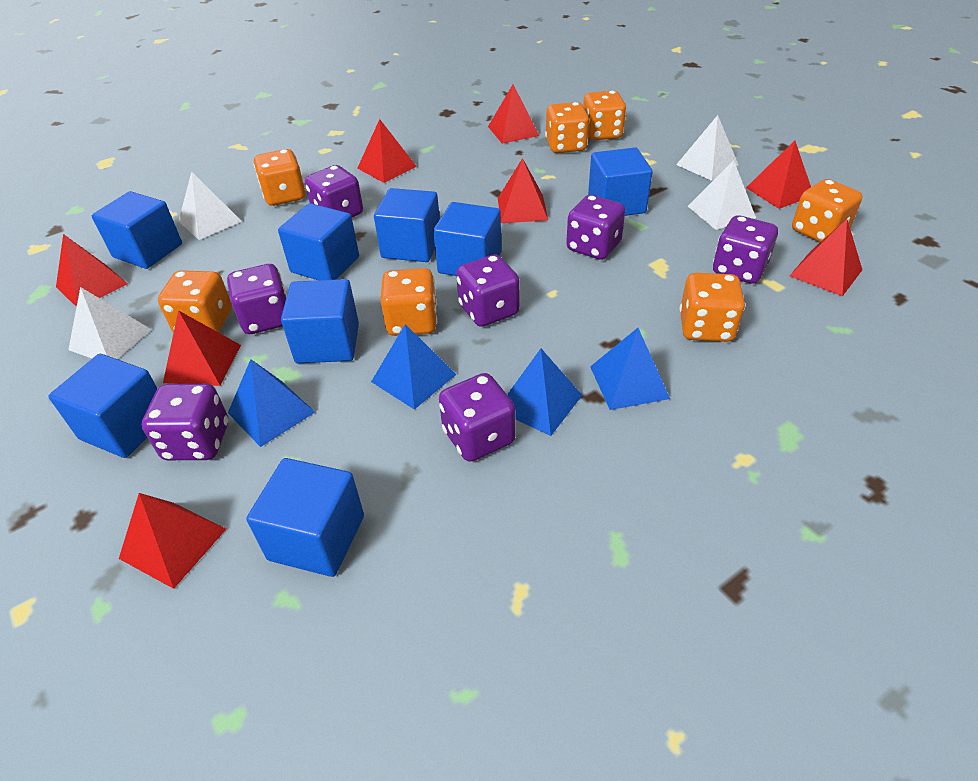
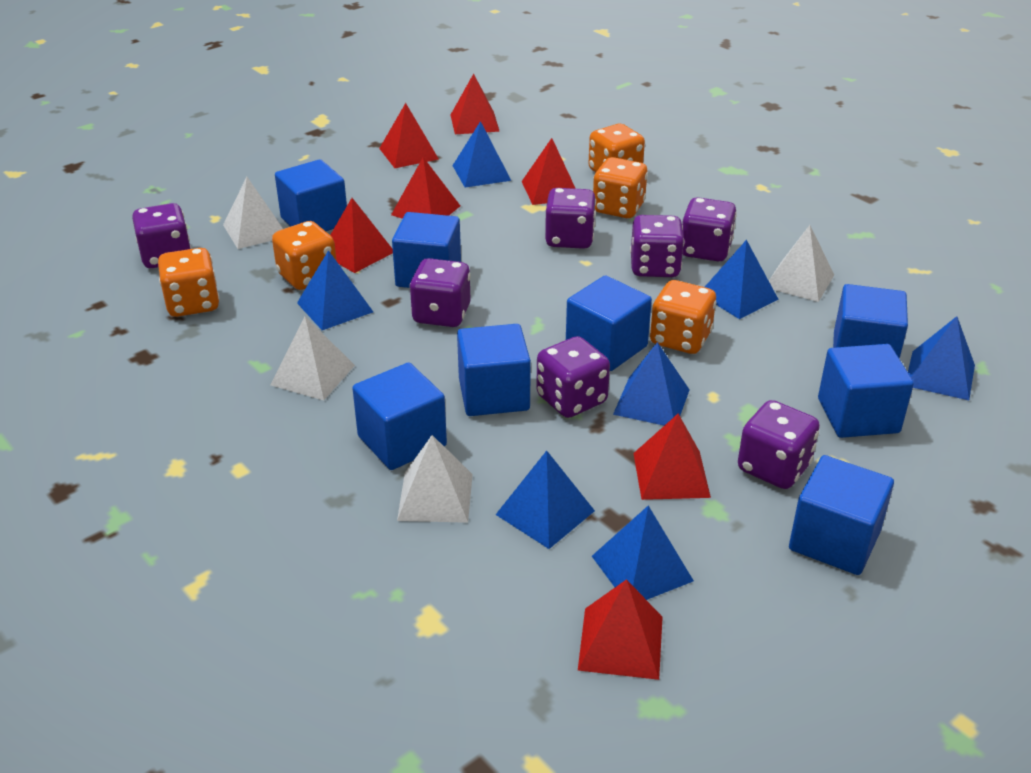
blue pyramid: 4 -> 7
orange dice: 7 -> 5
red pyramid: 8 -> 7

